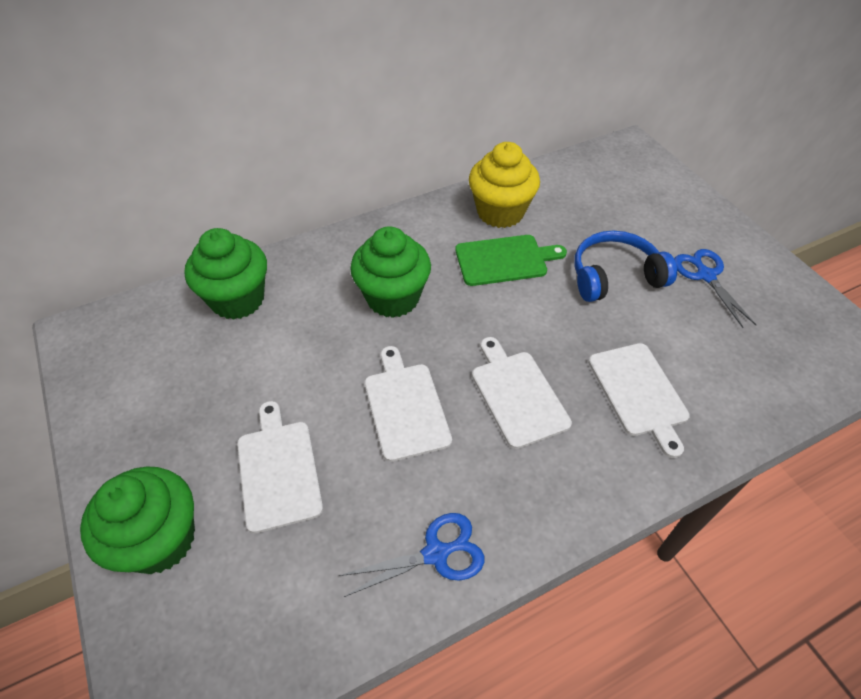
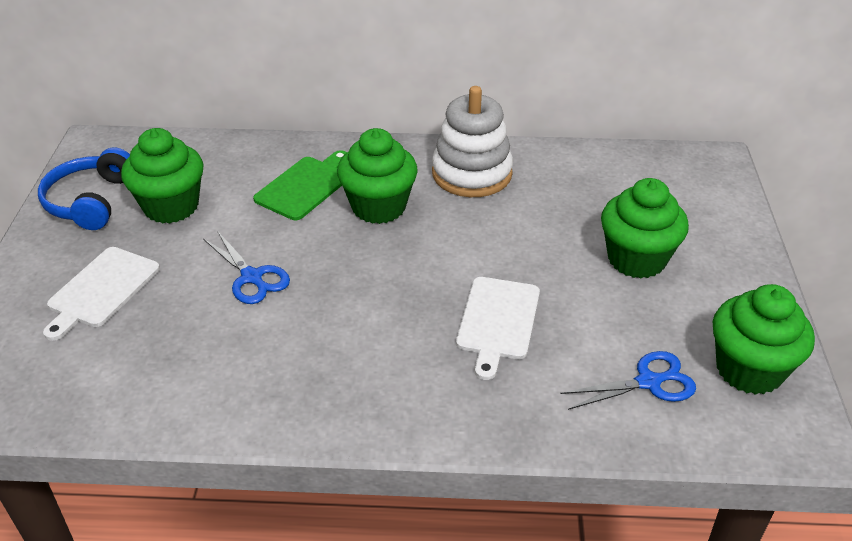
green cupcake: 3 -> 4
white cutting board: 4 -> 2
white stacking toy: 0 -> 1
yellow cupcake: 1 -> 0

